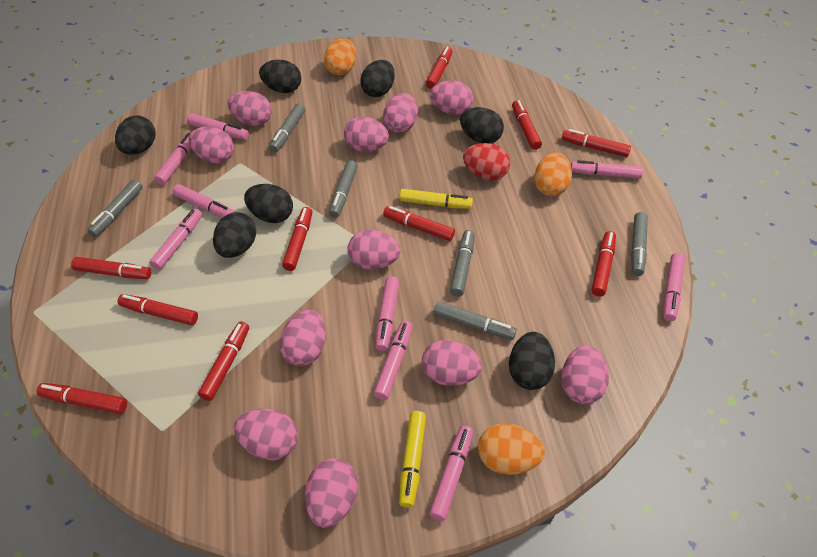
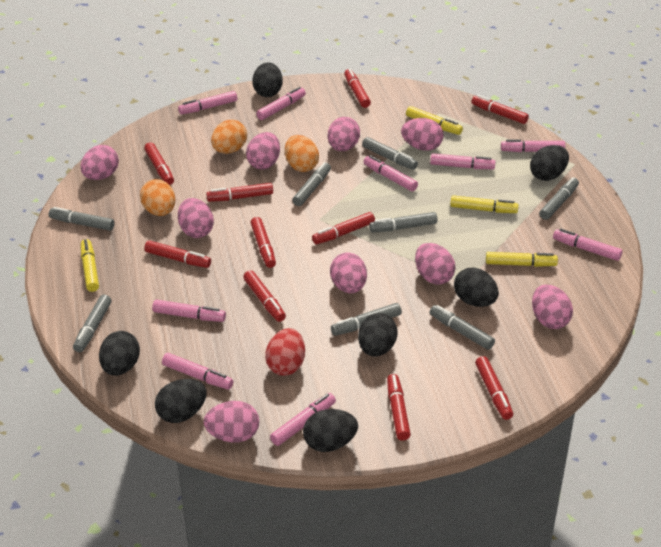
grey marker: 6 -> 8
pink egg: 11 -> 9
yellow marker: 2 -> 4

